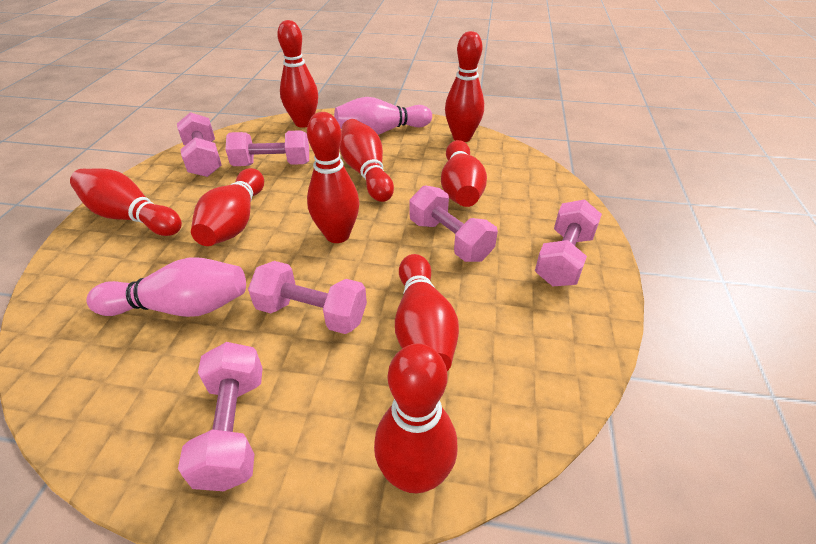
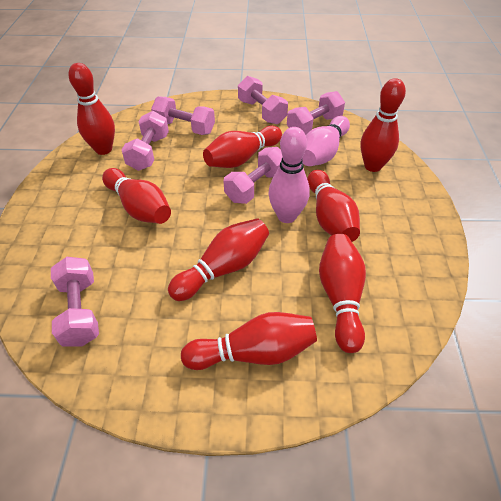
red bowling pin: 9 -> 8

